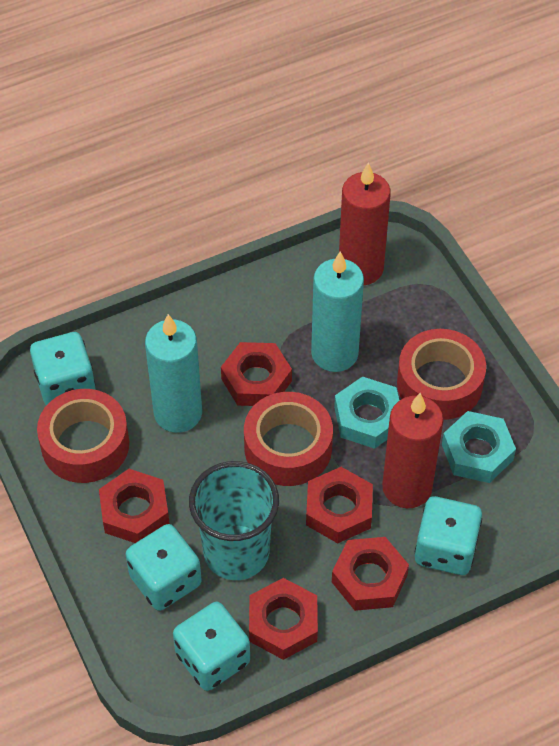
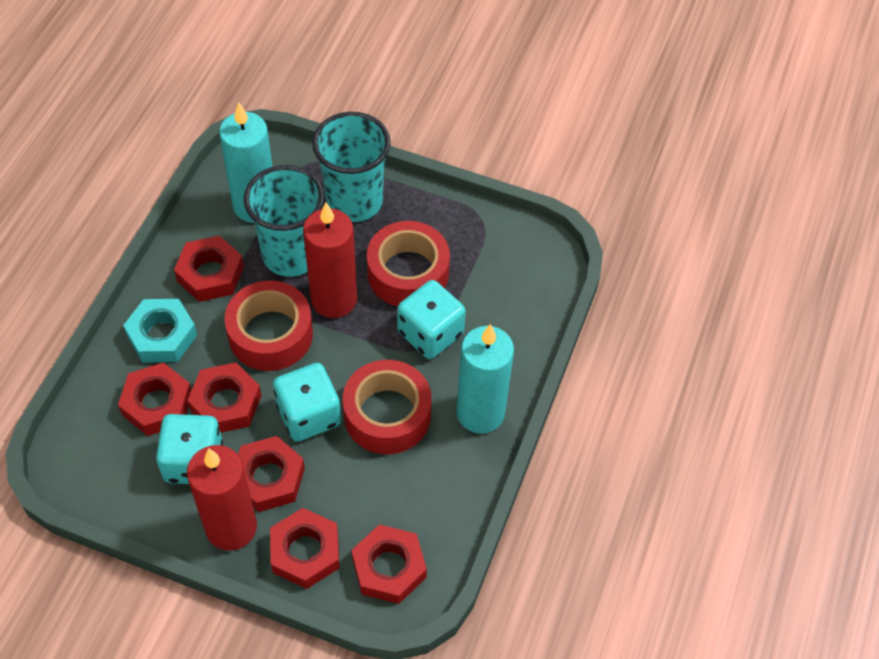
red nut: 5 -> 6
turquoise cup: 1 -> 2
turquoise dice: 4 -> 3
turquoise nut: 2 -> 1

